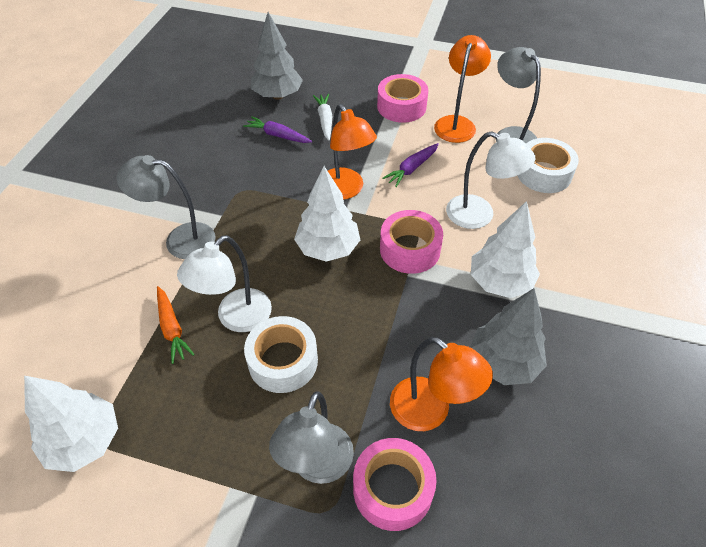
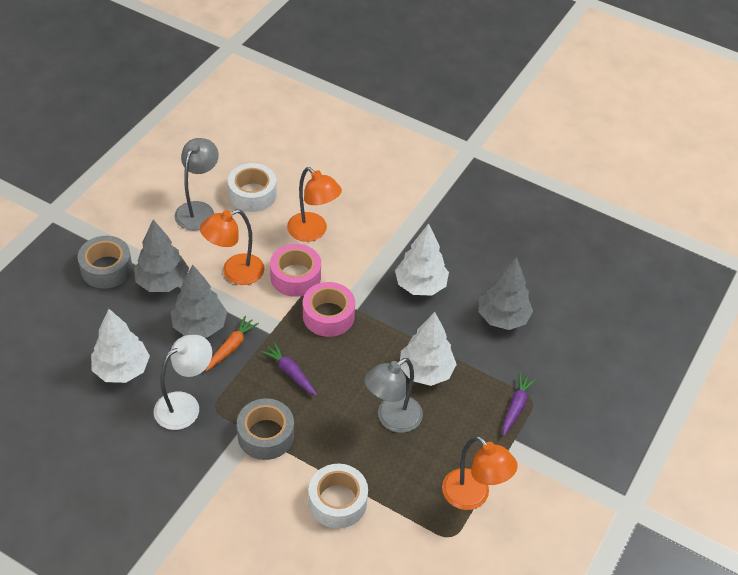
grey lamp: 3 -> 2
grey tape: 0 -> 2
grey tree: 2 -> 3
pink tape: 3 -> 2
white carrot: 1 -> 0
white lamp: 2 -> 1

